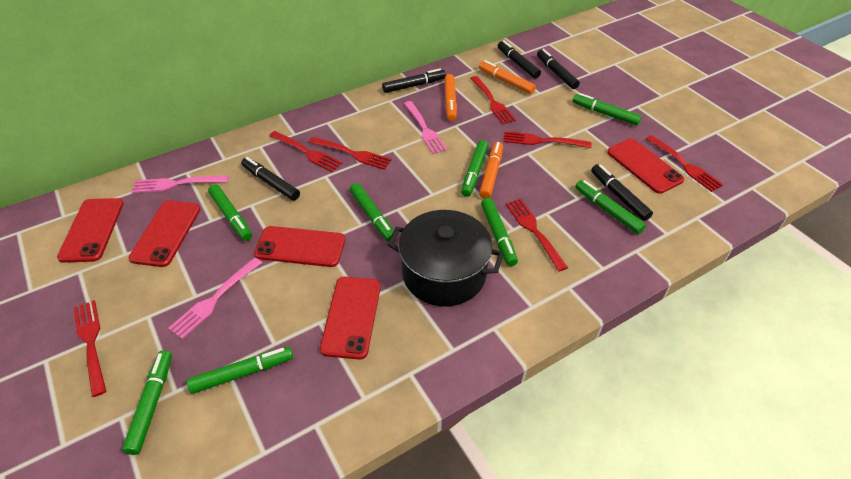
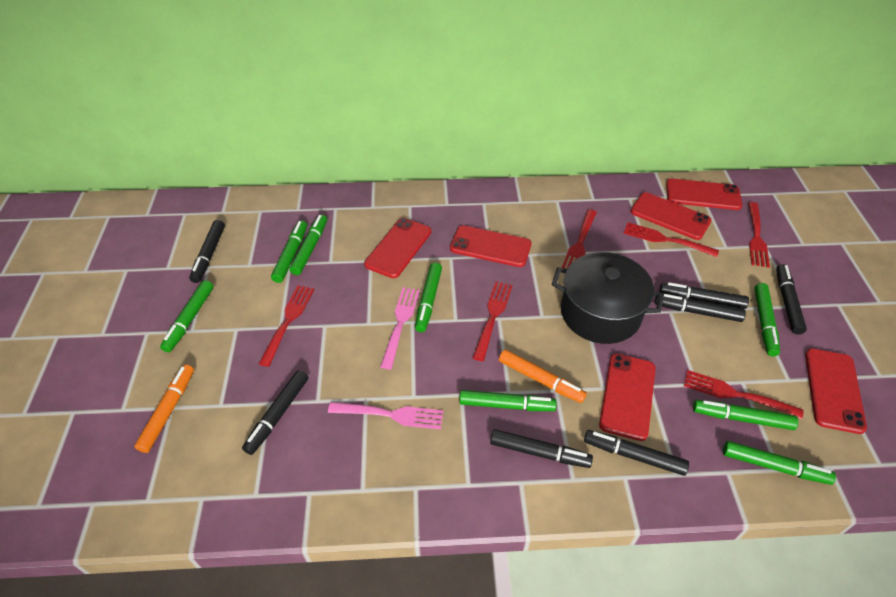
black marker: 5 -> 7
orange marker: 3 -> 2
pink fork: 3 -> 2
red fork: 7 -> 6
red phone: 5 -> 6

